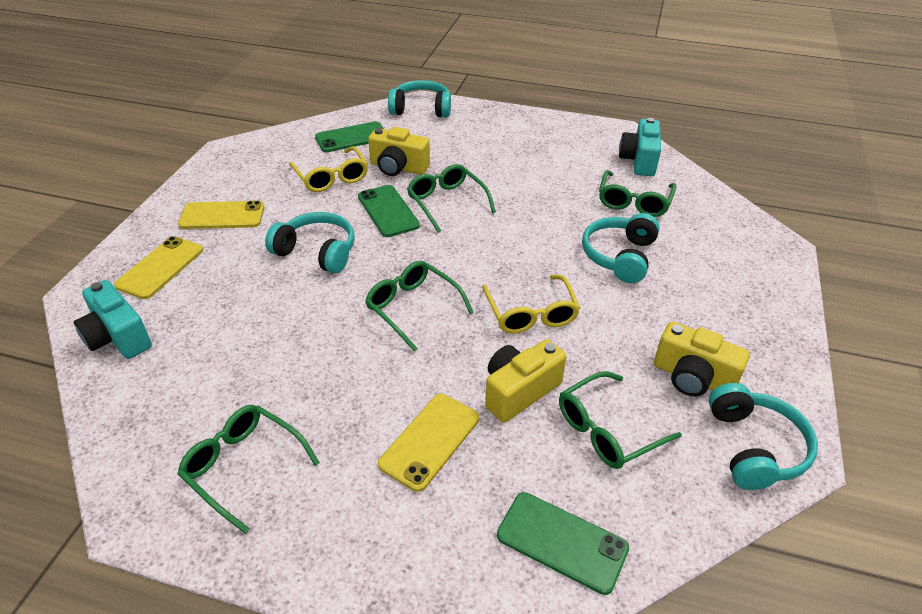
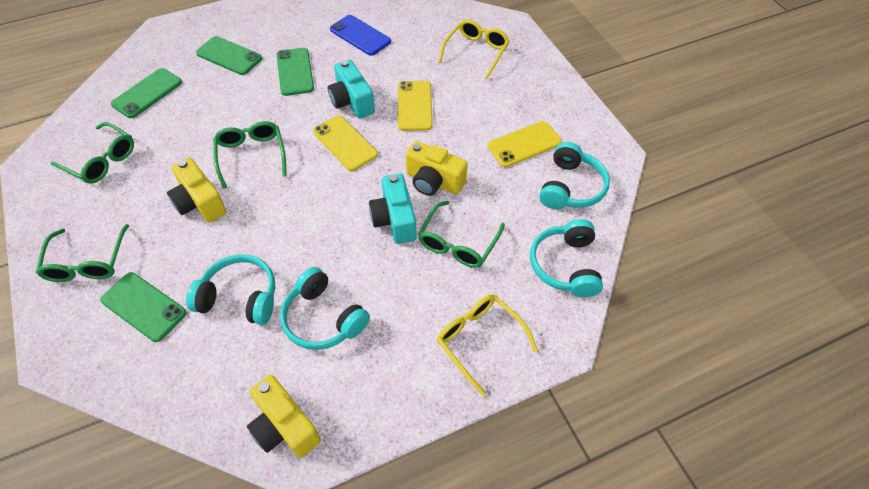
blue phone: 0 -> 1
green glasses: 5 -> 4
green phone: 3 -> 4

